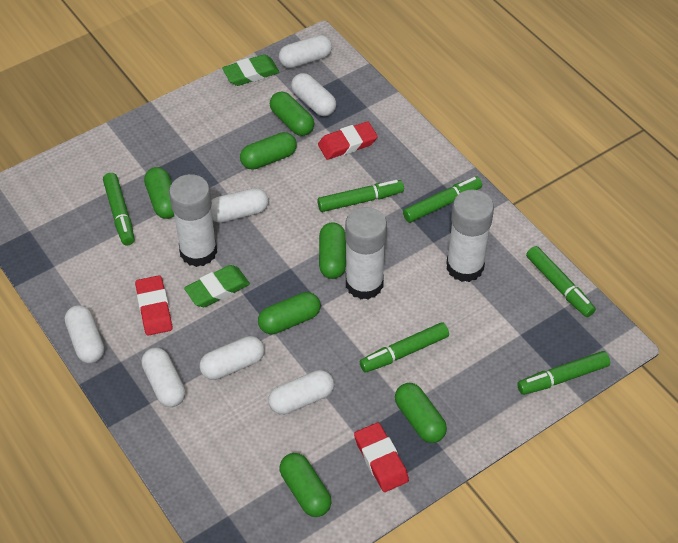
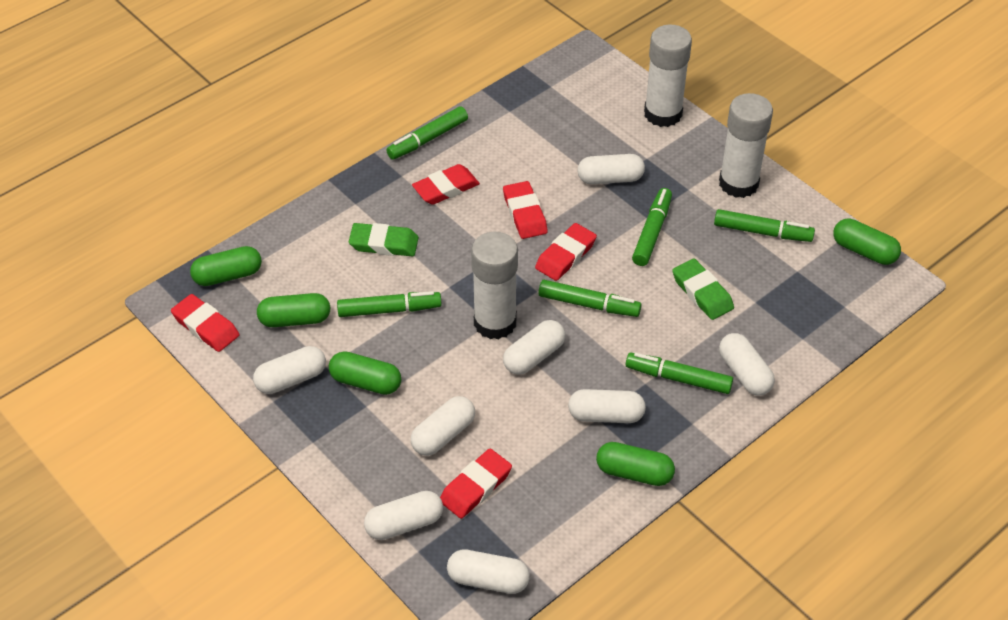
green capsule: 7 -> 5
red eraser: 3 -> 5
white capsule: 7 -> 8

